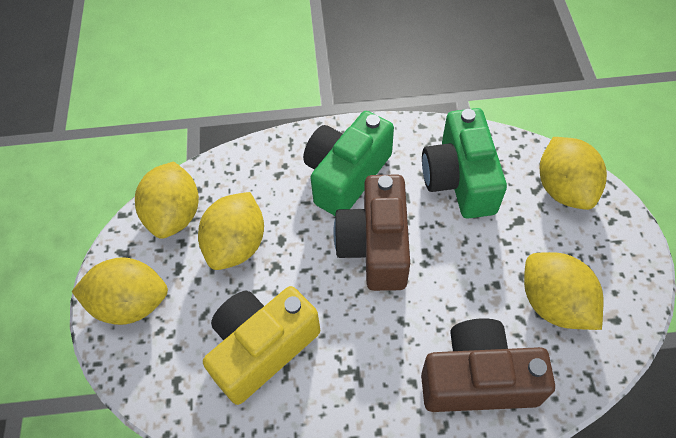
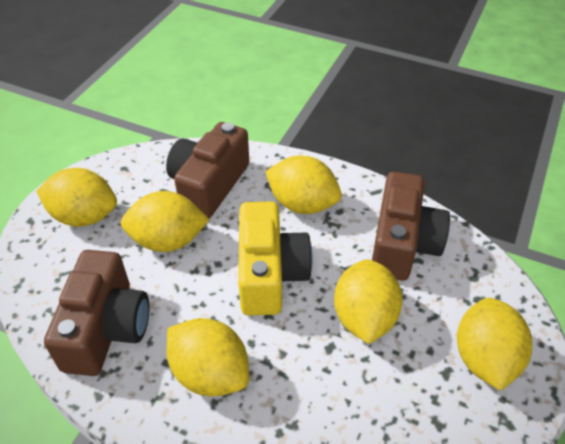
brown camera: 2 -> 3
green camera: 2 -> 0
yellow lemon: 5 -> 6

